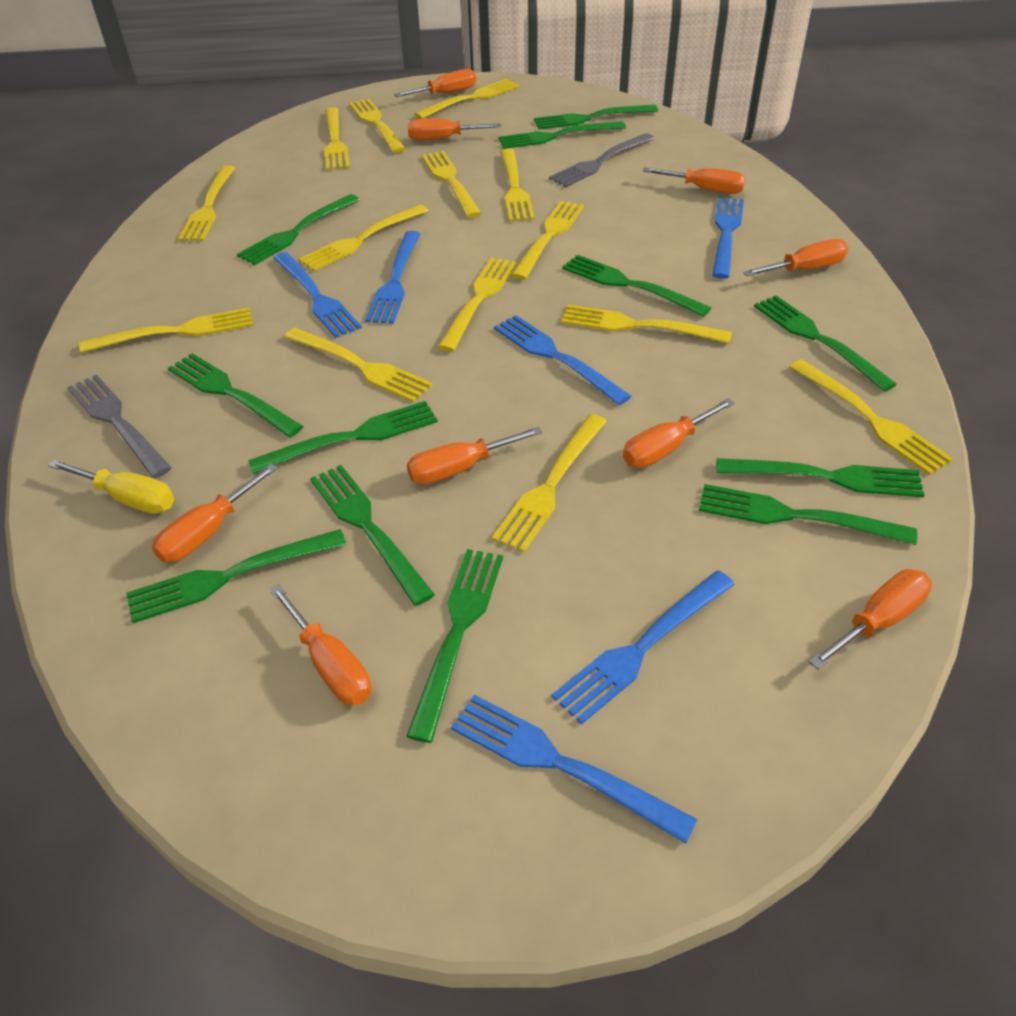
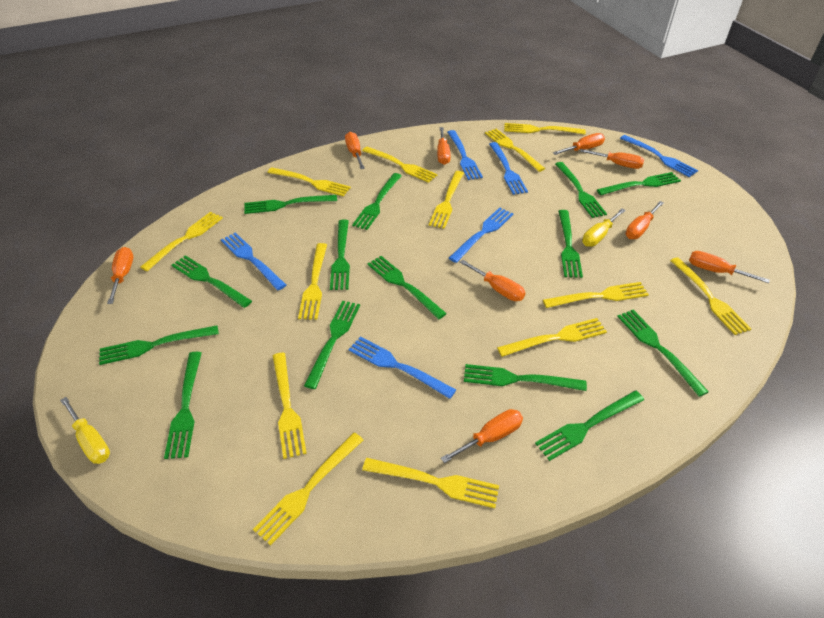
green fork: 12 -> 14
grey fork: 2 -> 0
yellow fork: 14 -> 13
yellow screwdriver: 1 -> 2

